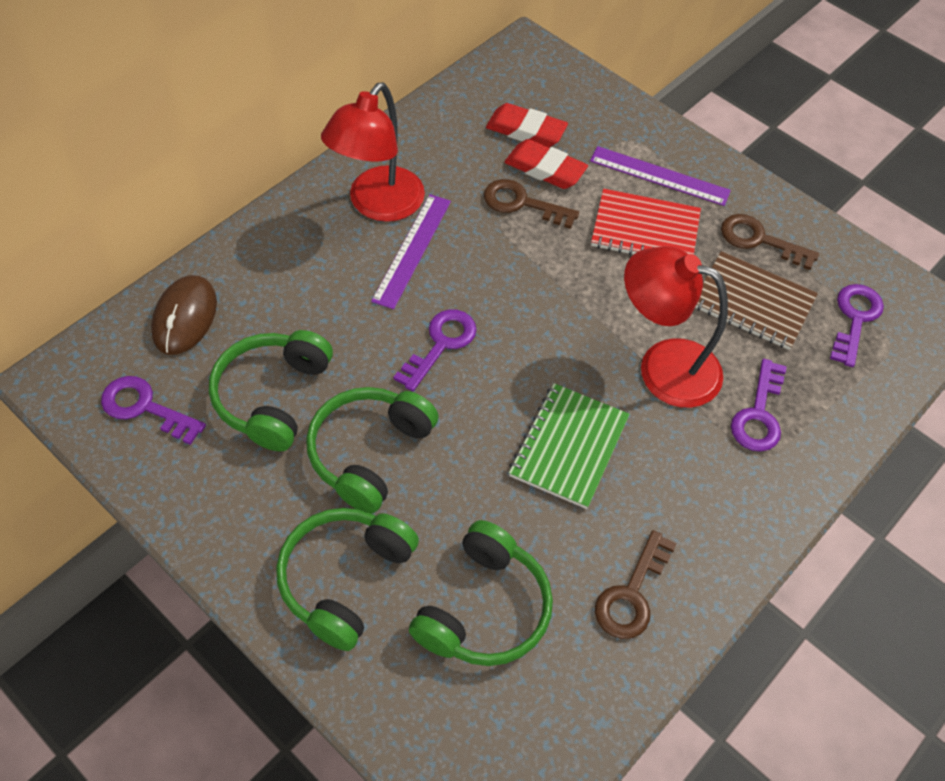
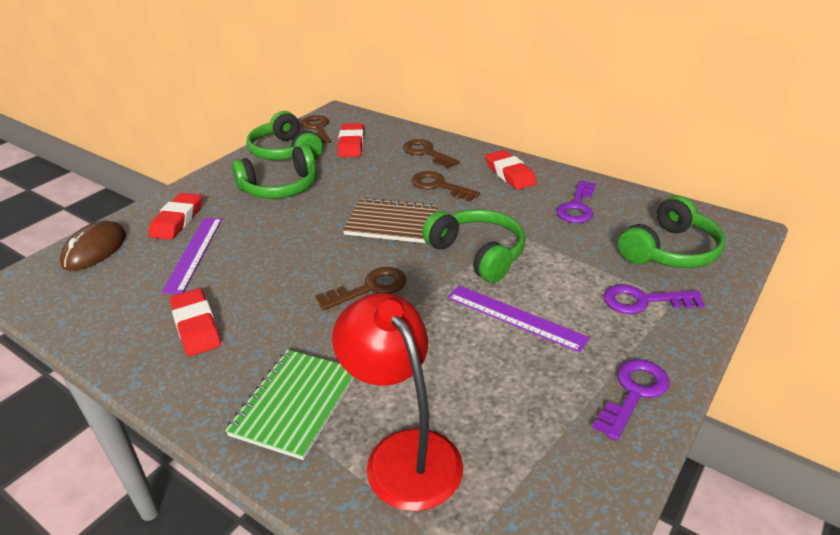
brown key: 3 -> 4
purple key: 4 -> 3
red eraser: 2 -> 4
red lamp: 2 -> 1
red notebook: 1 -> 0

